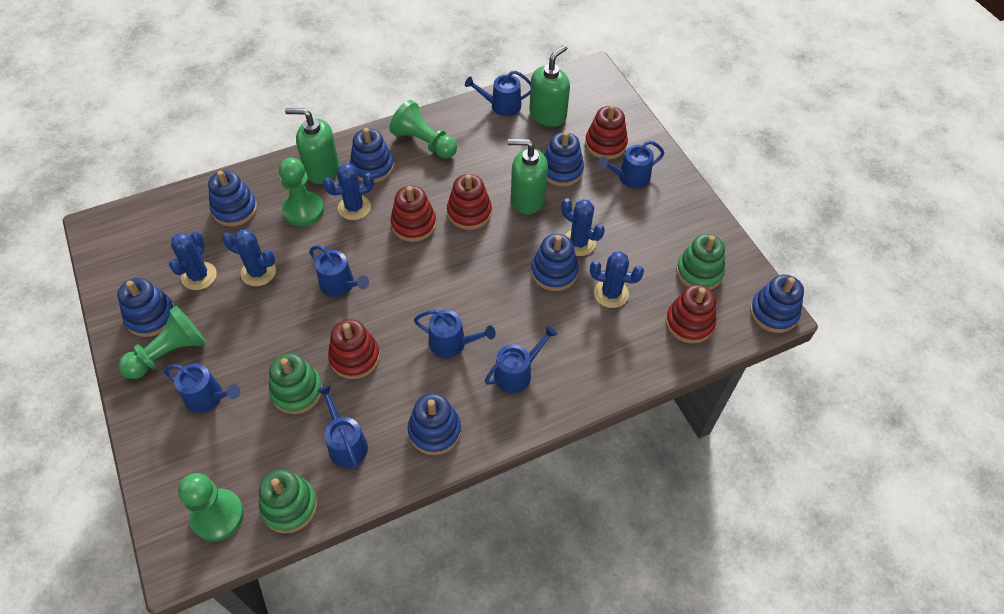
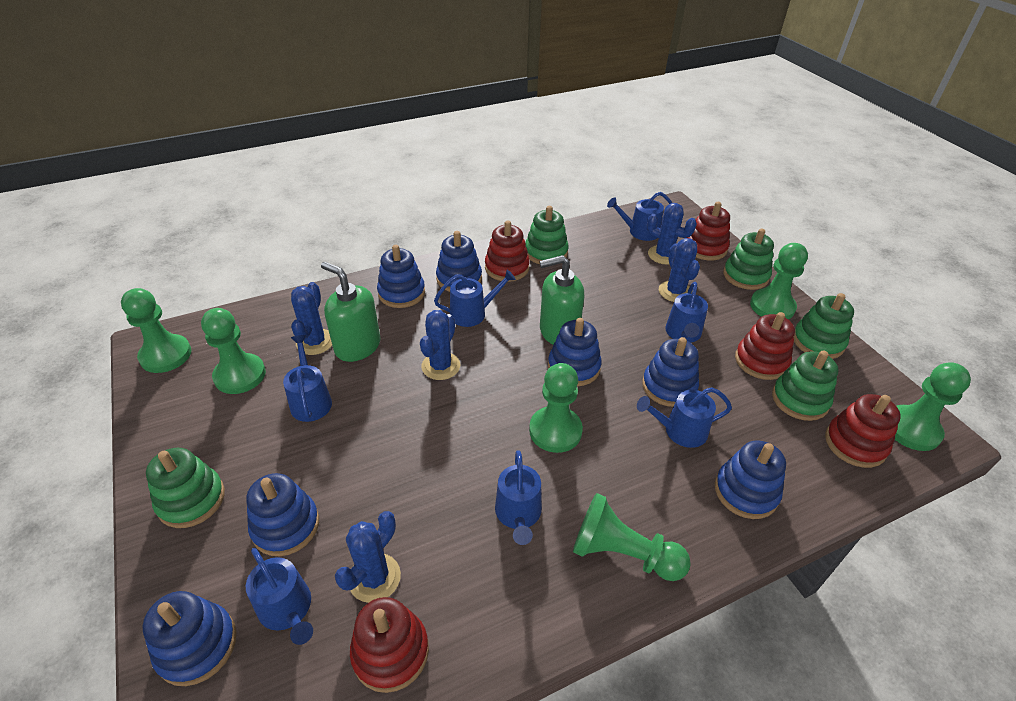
green pawn: 4 -> 6
green soap dispenser: 3 -> 2
green stacking toy: 3 -> 5

